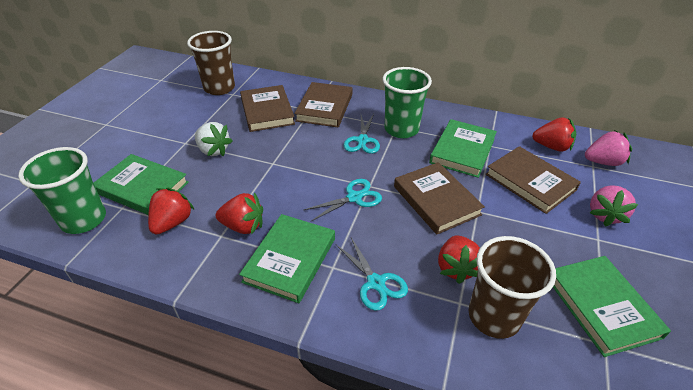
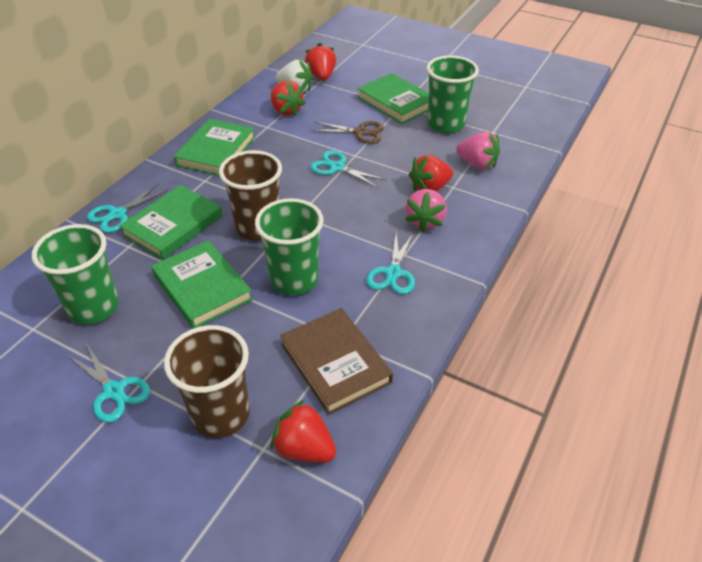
brown book: 4 -> 1
brown scissors: 0 -> 1
green cup: 2 -> 3
turquoise scissors: 3 -> 4

